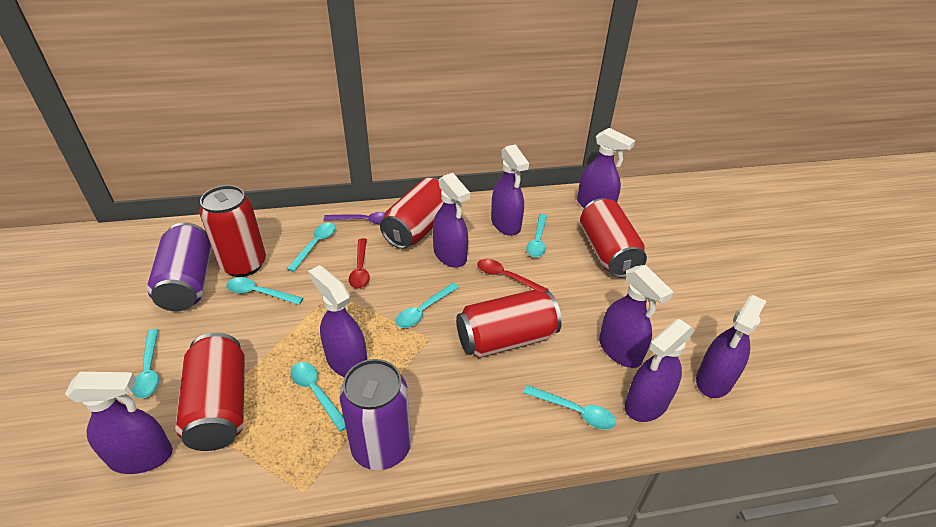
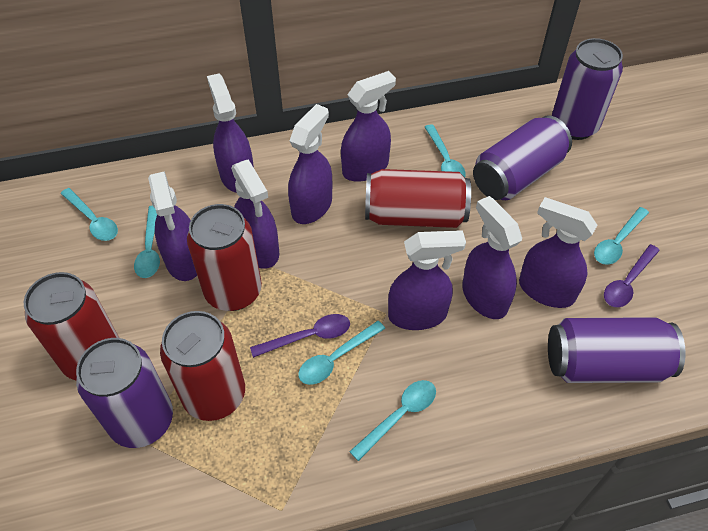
purple can: 2 -> 4
purple spoon: 1 -> 2
red can: 5 -> 4
red spoon: 2 -> 0
turquoise spoon: 7 -> 6

